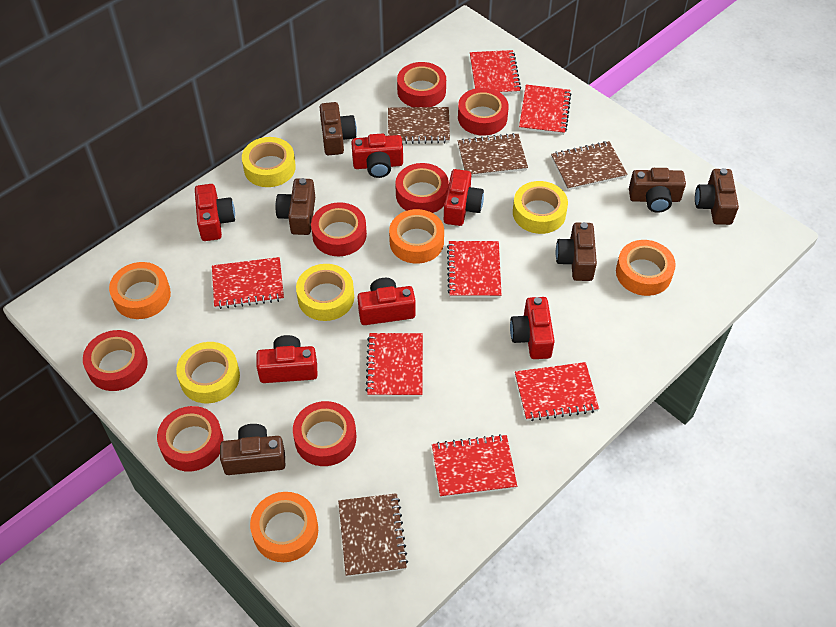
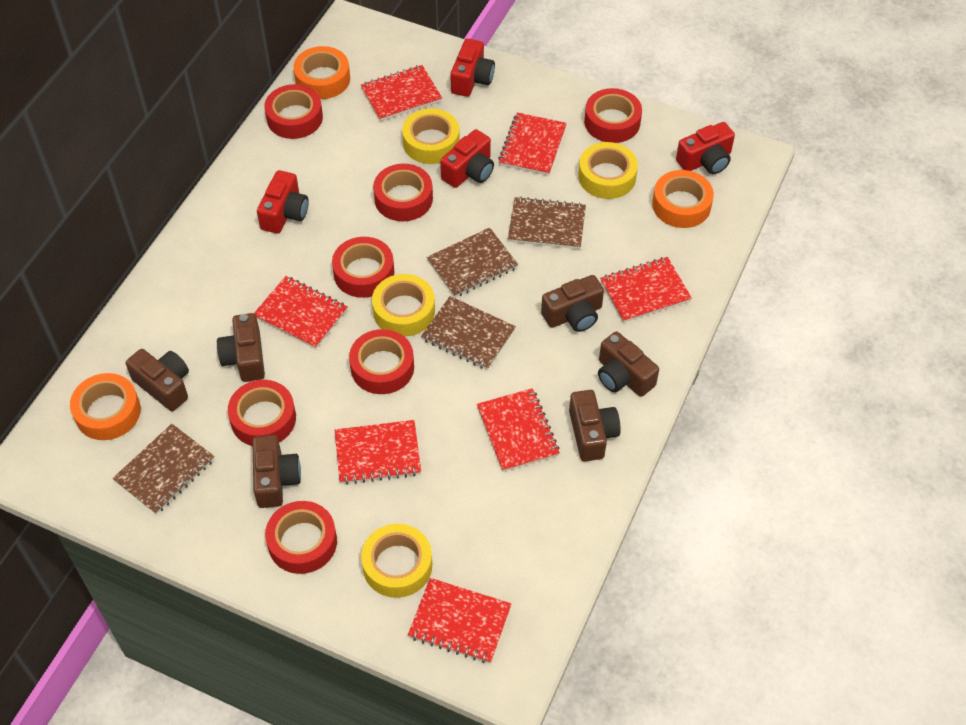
orange tape: 4 -> 3
red camera: 6 -> 4

